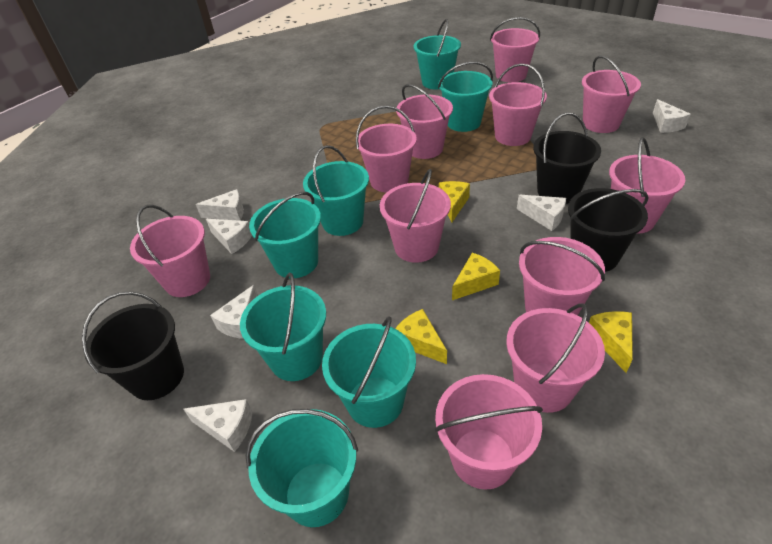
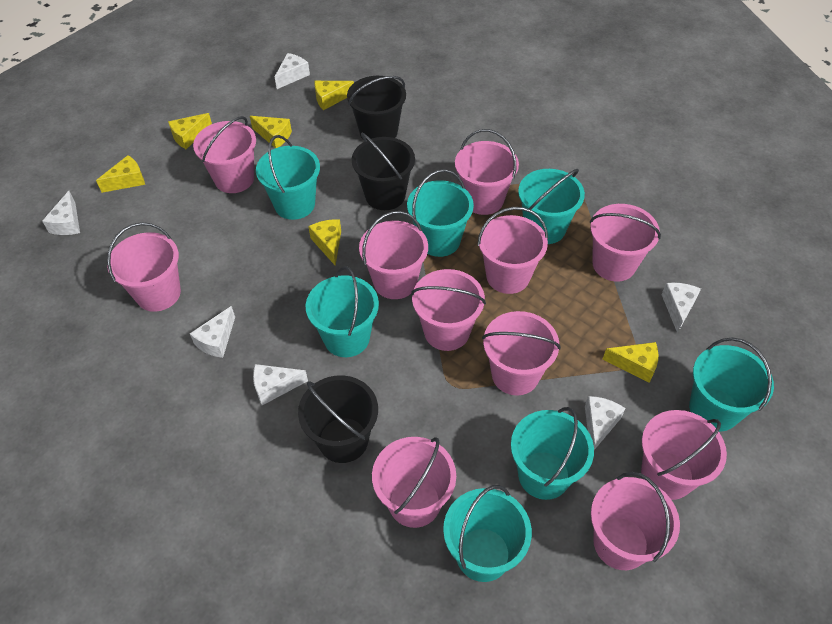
yellow cheese: 4 -> 6

